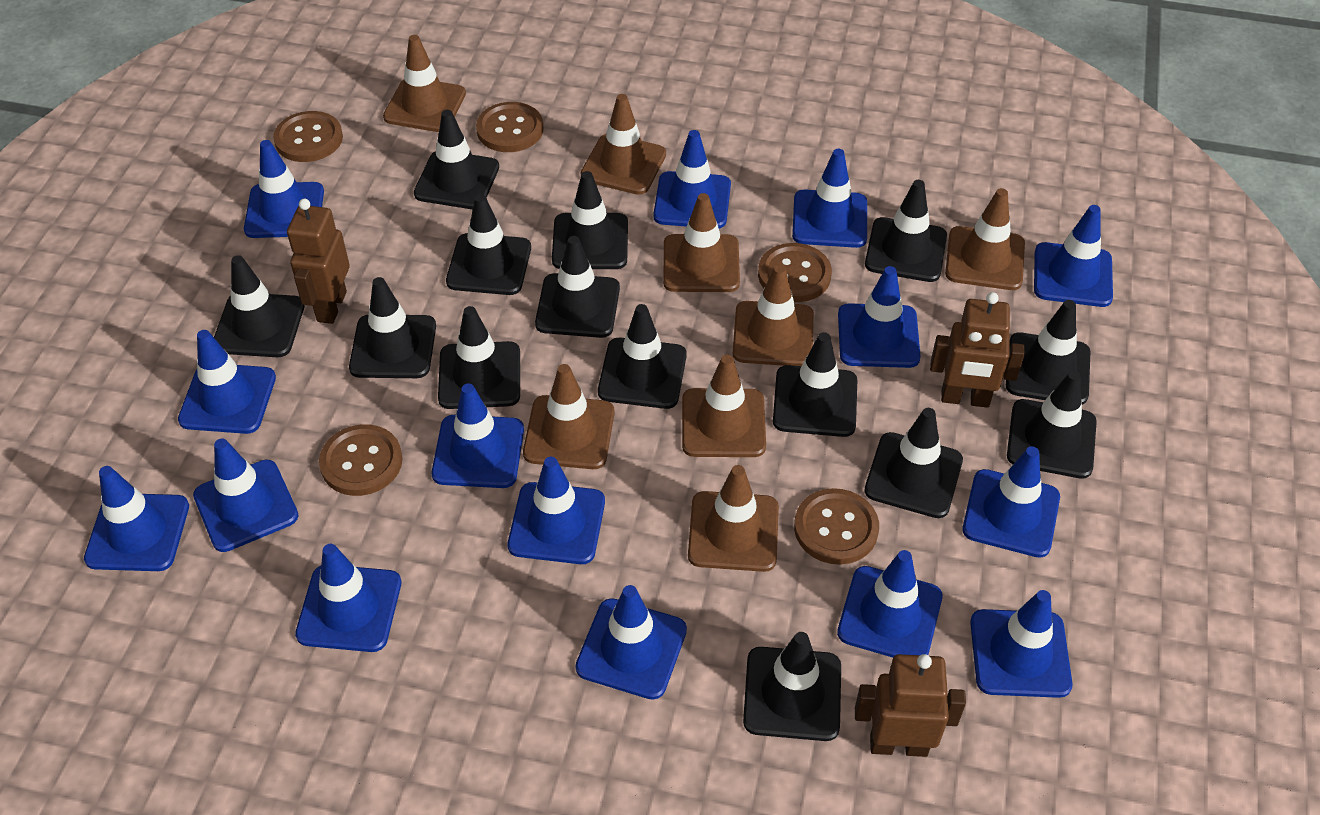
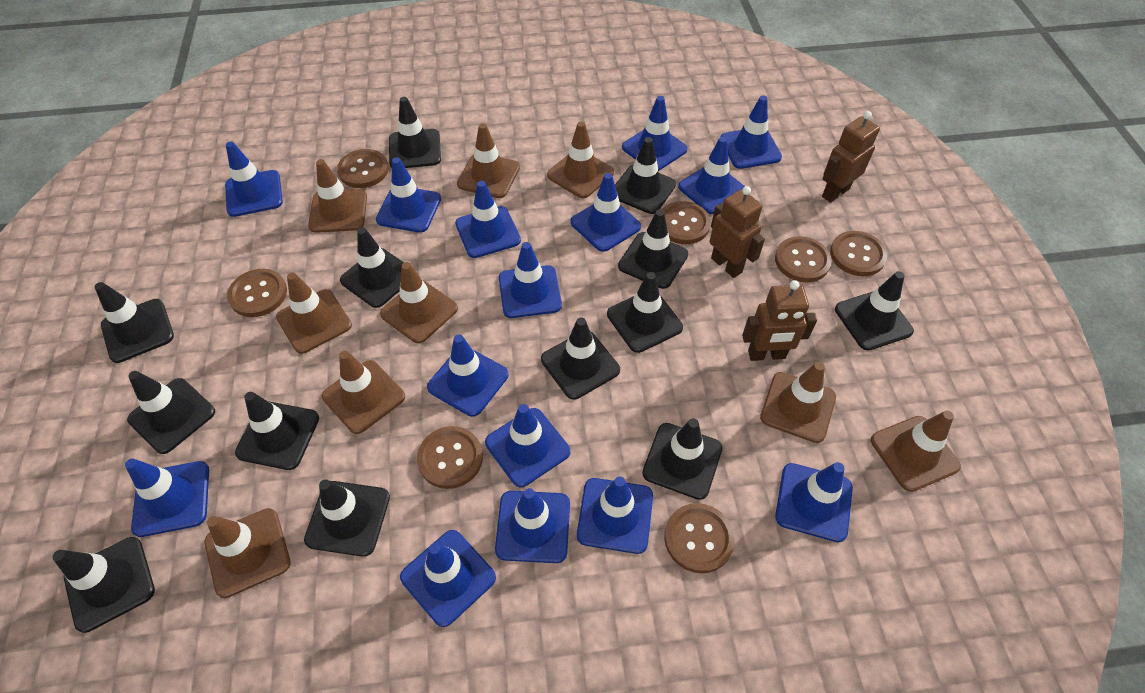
black traffic cone: 14 -> 13
brown button: 5 -> 7
brown traffic cone: 8 -> 9

